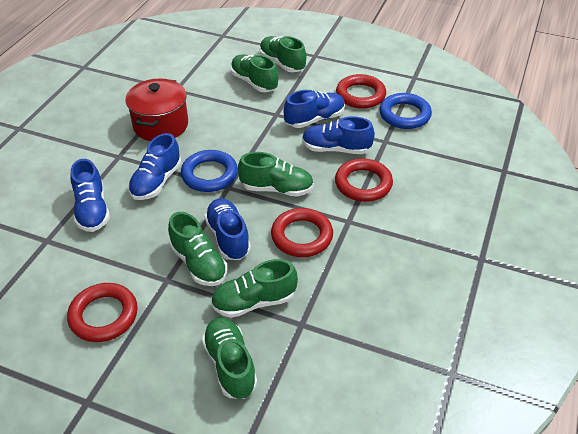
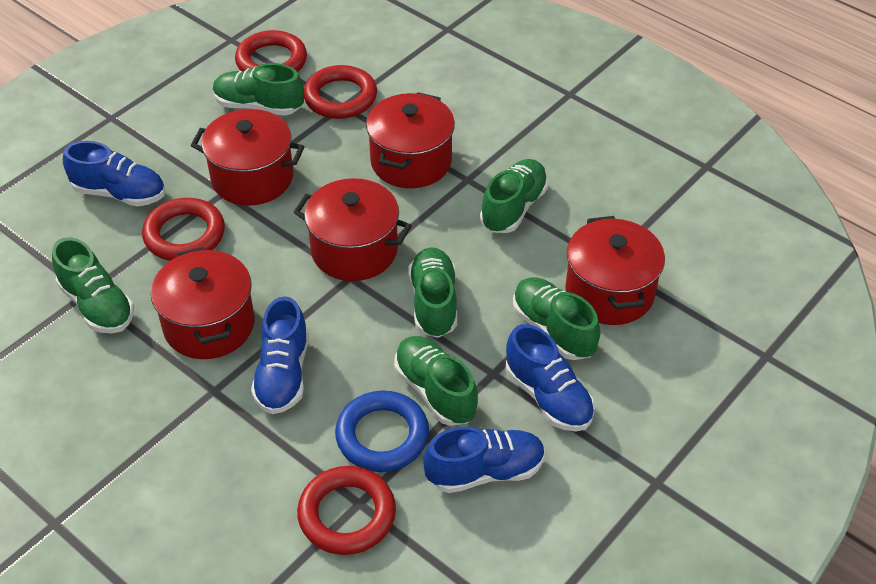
blue ring: 2 -> 1
blue shoe: 5 -> 4
red pot: 1 -> 5

